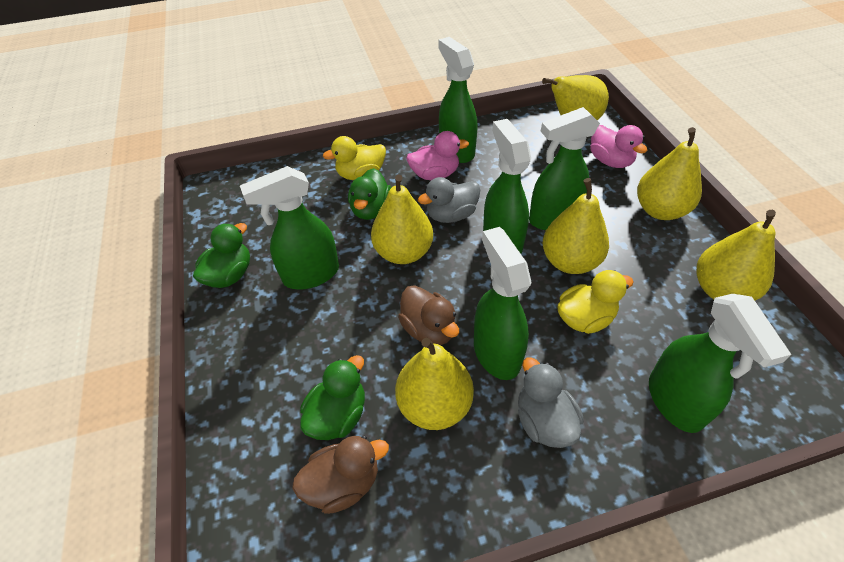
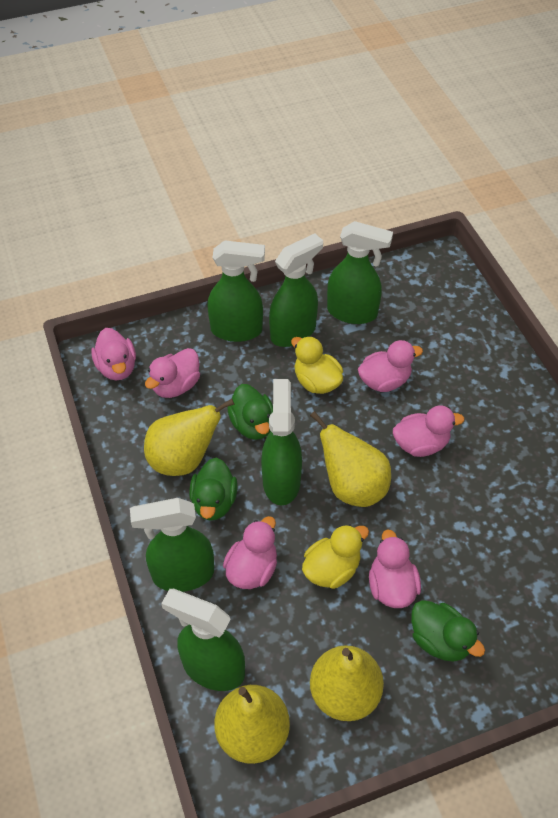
brown duck: 2 -> 0
grey duck: 2 -> 0
pink duck: 2 -> 6
yellow pear: 6 -> 4

